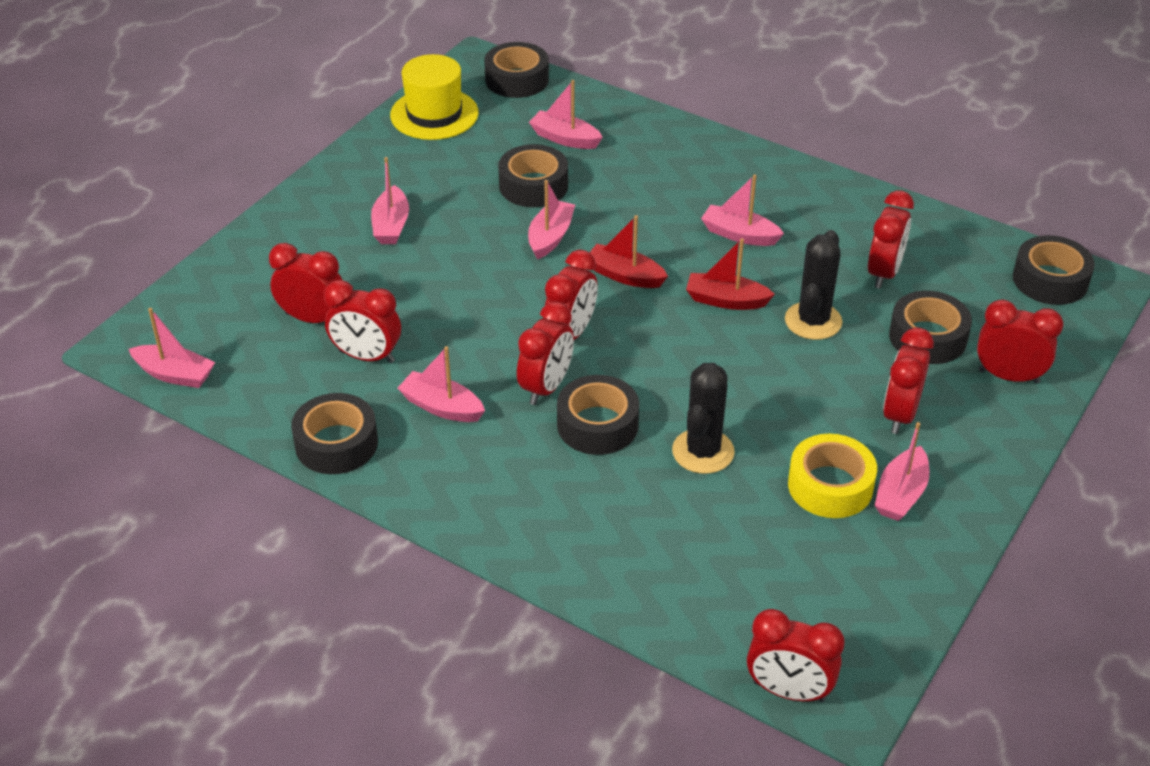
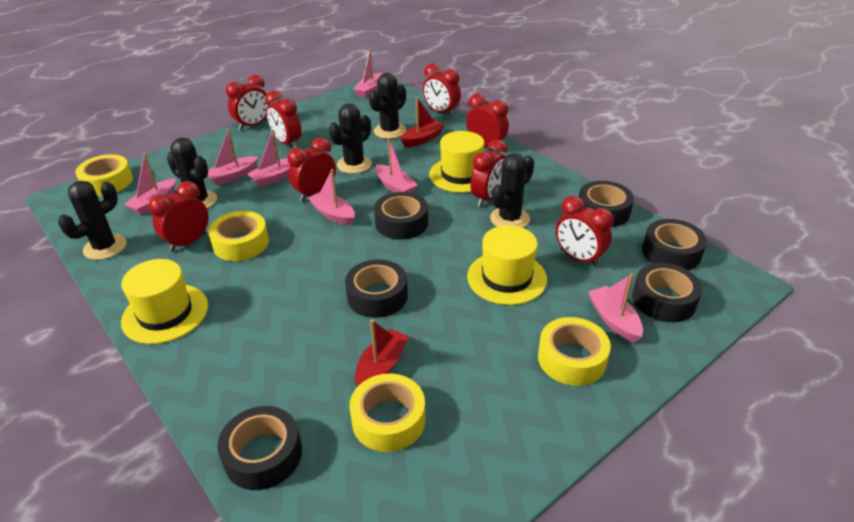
black cactus: 2 -> 5
yellow hat: 1 -> 3
yellow tape: 1 -> 4

